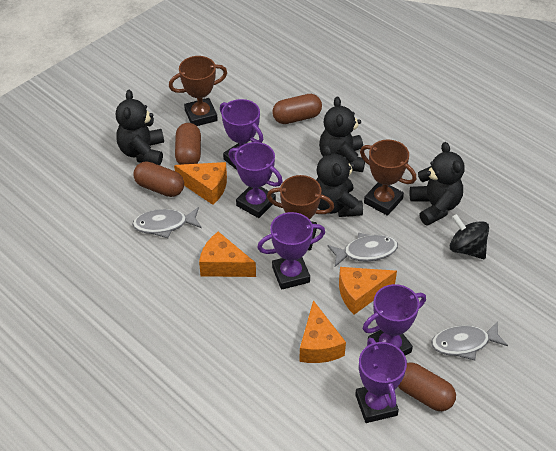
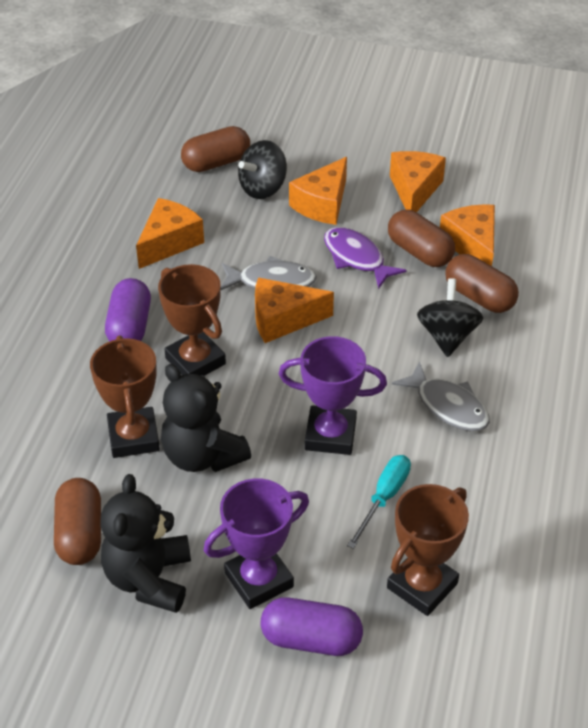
black spinning top: 1 -> 2
black teddy bear: 4 -> 2
grey fish: 3 -> 2
orange cheese: 4 -> 5
purple capsule: 0 -> 2
purple fish: 0 -> 1
purple trophy: 5 -> 2
turquoise screwdriver: 0 -> 1

